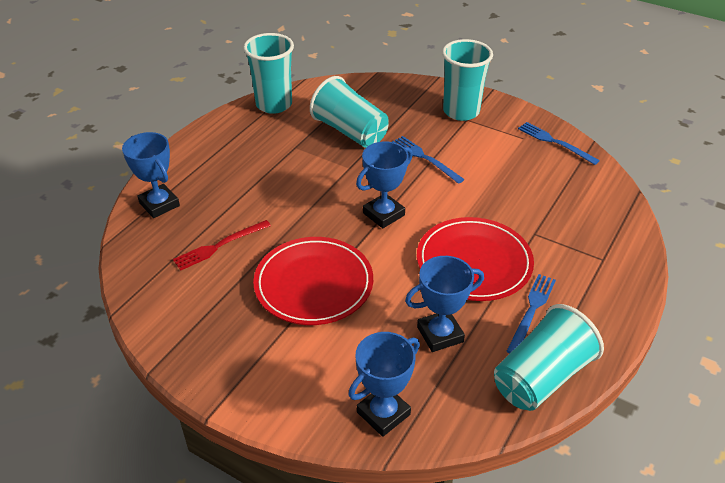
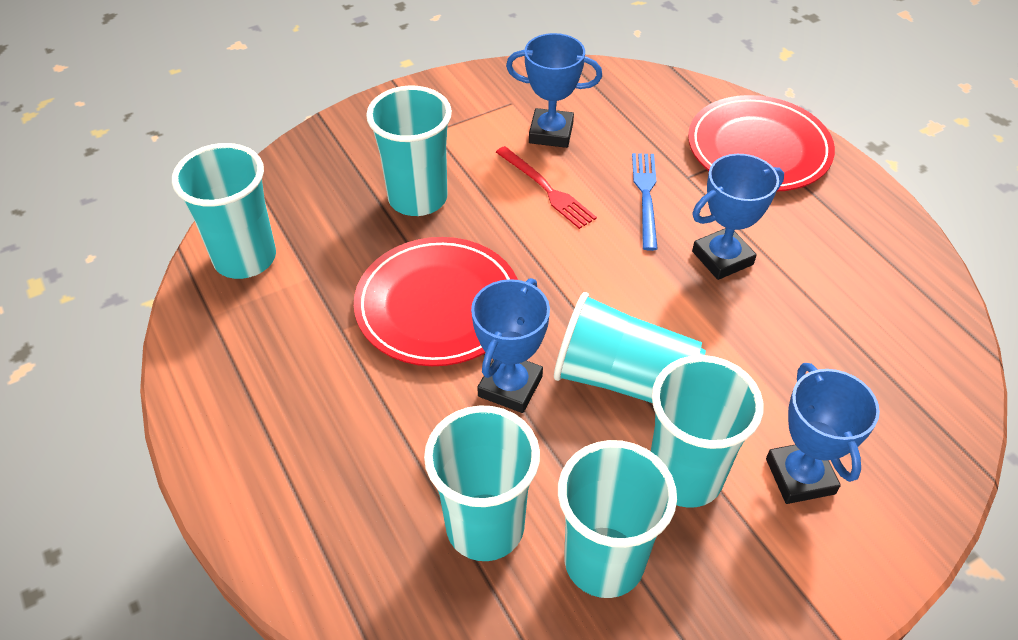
blue fork: 3 -> 1
turquoise cup: 4 -> 6

